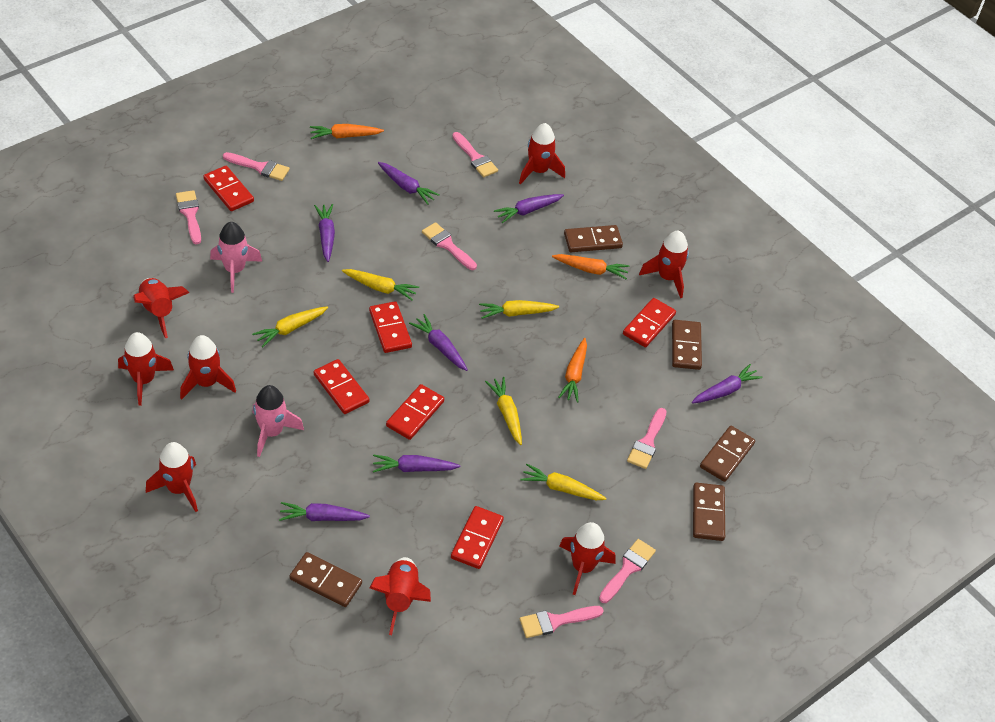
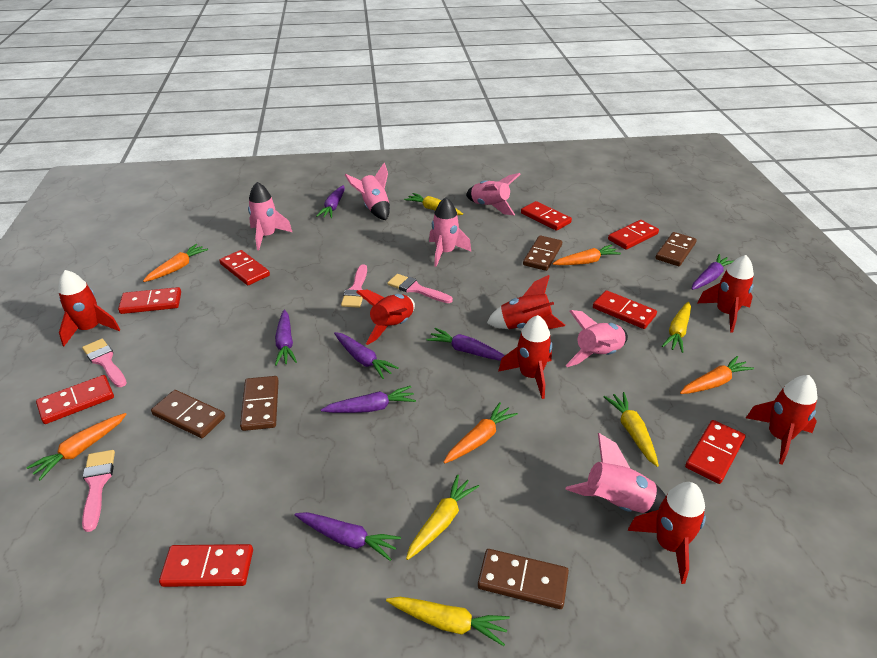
orange carrot: 3 -> 5
pink brush: 7 -> 4
pink rocket: 2 -> 6
red domino: 6 -> 8
red rocket: 8 -> 7

